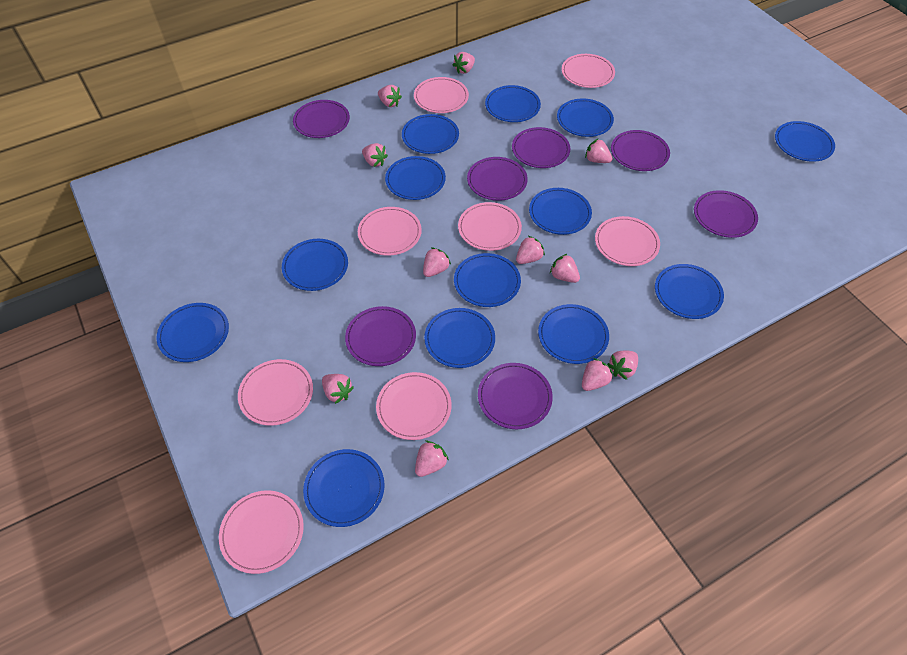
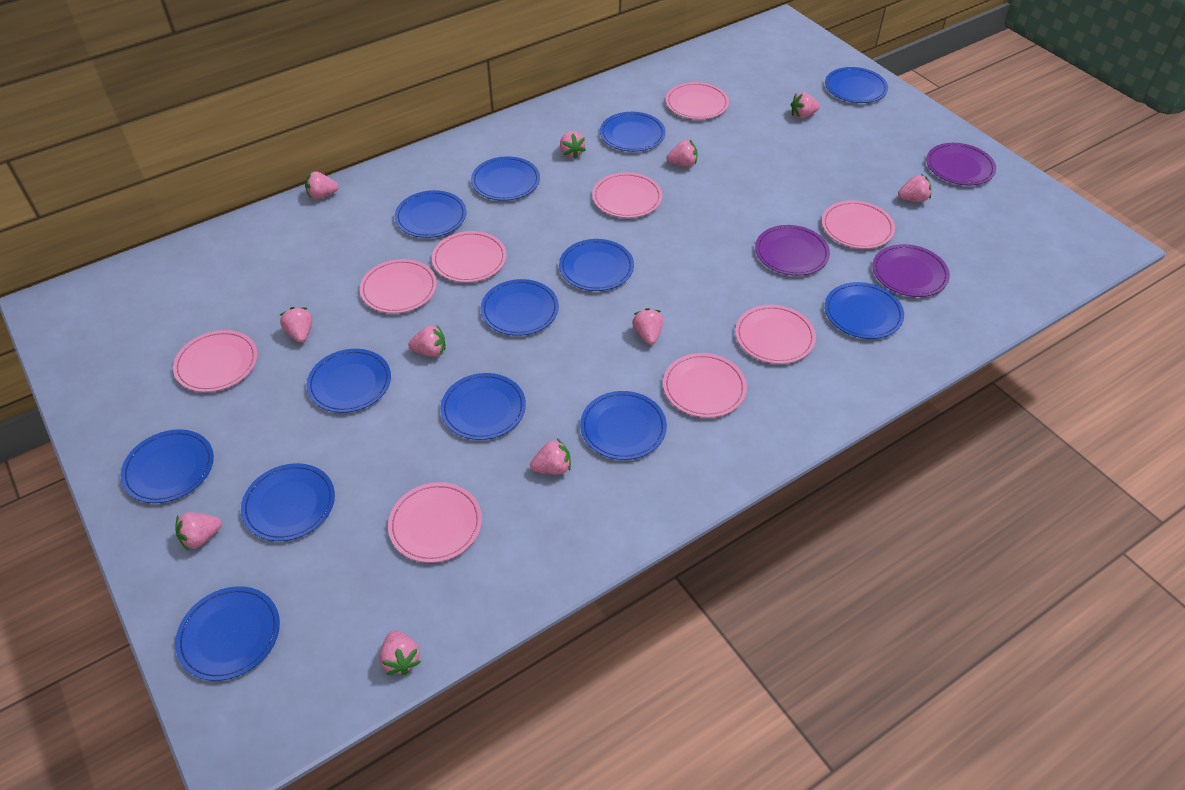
pink plate: 8 -> 9
purple plate: 7 -> 3

